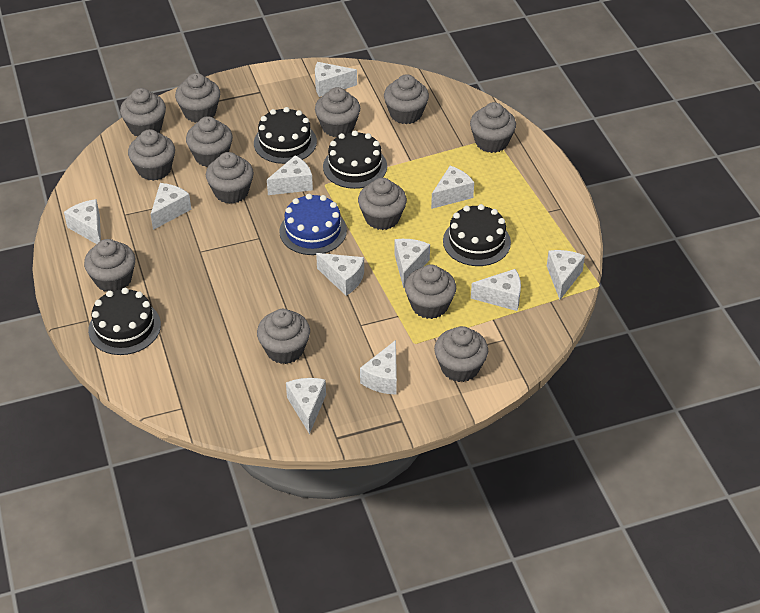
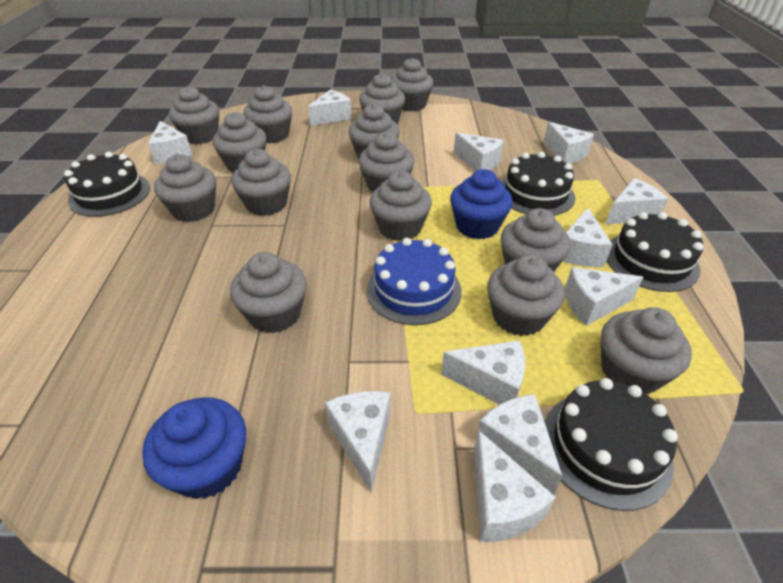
blue cupcake: 0 -> 2
grey cupcake: 13 -> 14

